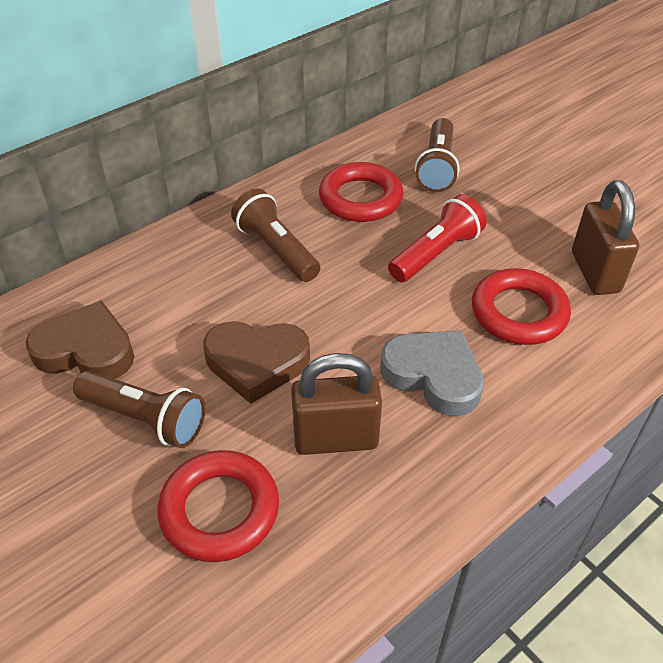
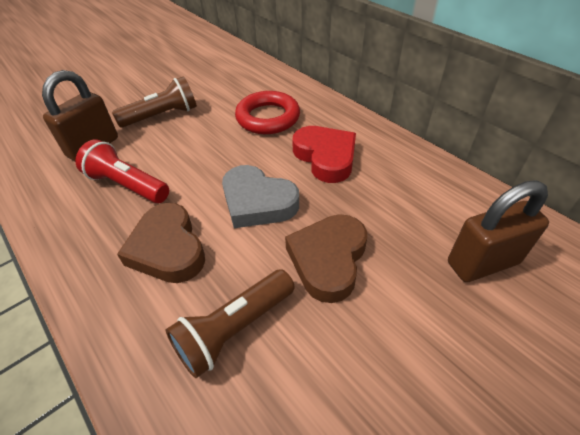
brown flashlight: 3 -> 2
red heart: 0 -> 1
red ring: 3 -> 1

